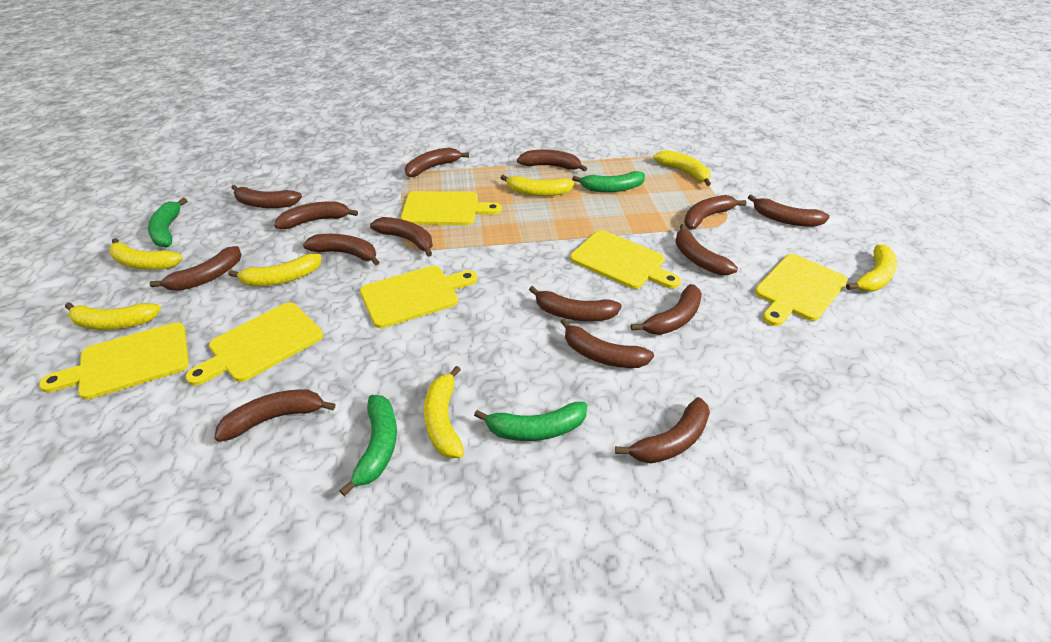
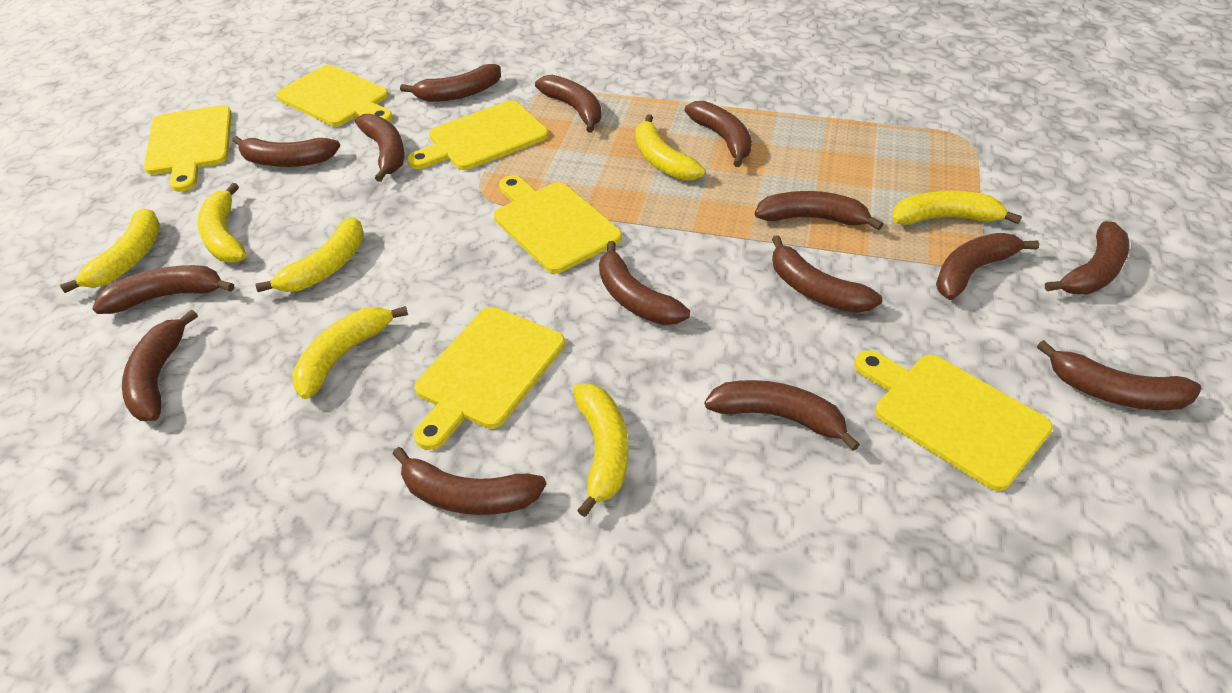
green banana: 4 -> 0

